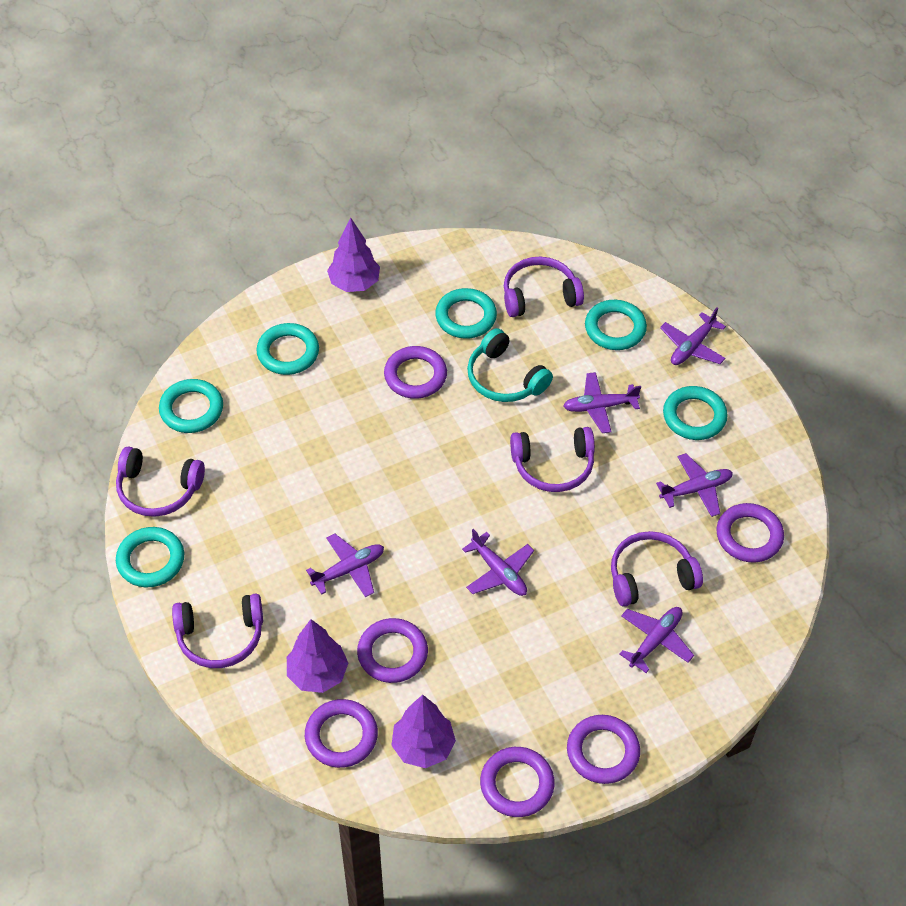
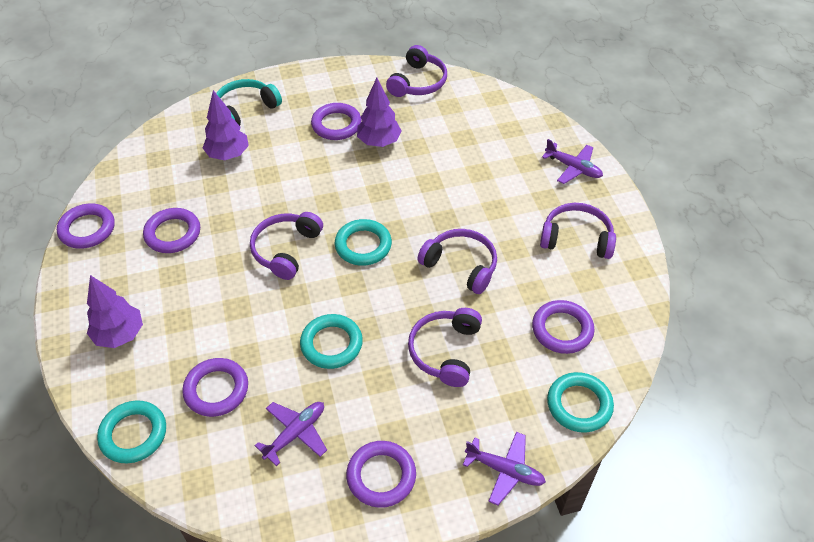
purple plane: 6 -> 3
turquoise ring: 6 -> 4

